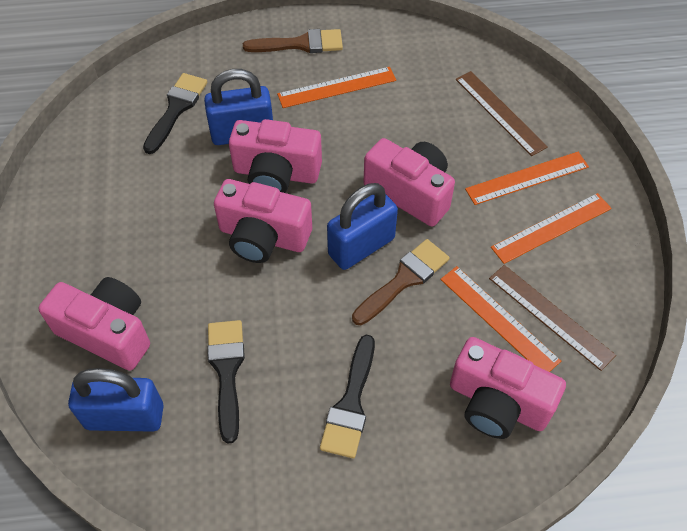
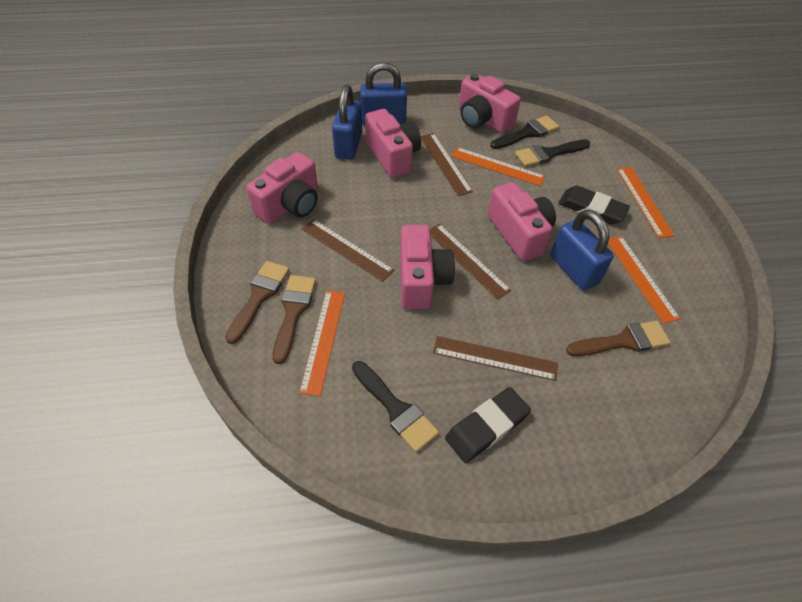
black eraser: 0 -> 2
brown brush: 2 -> 3
brown ruler: 2 -> 4

